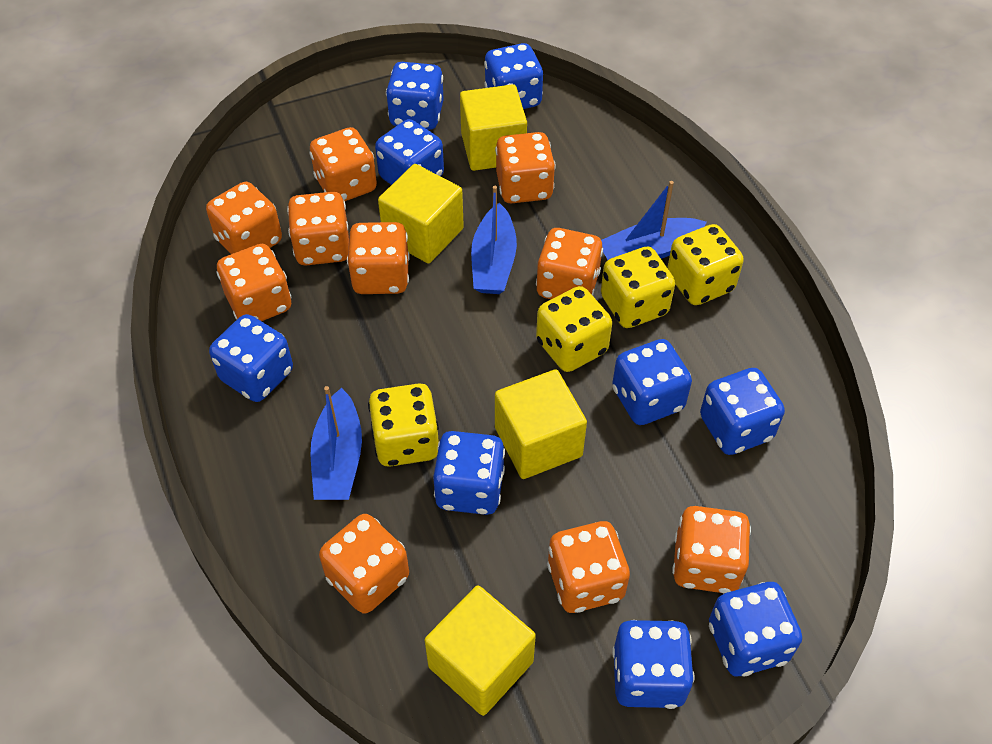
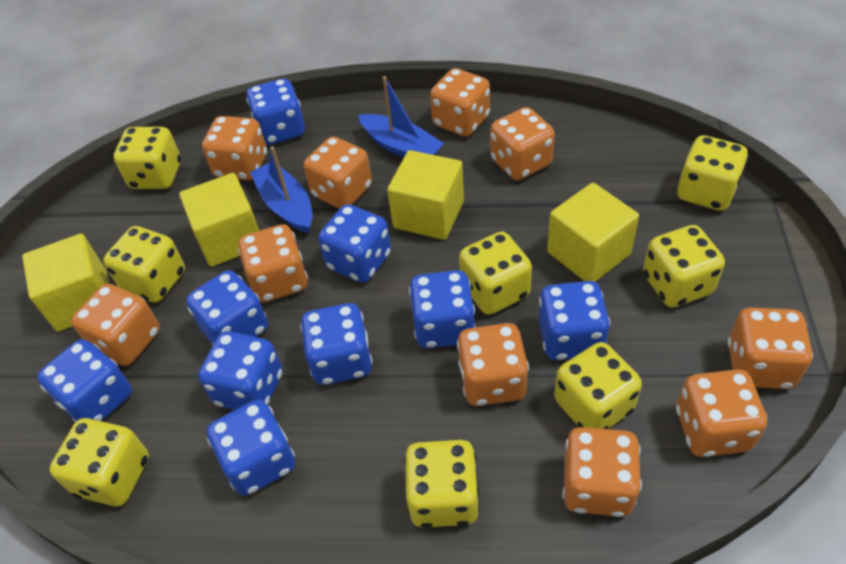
blue boat: 3 -> 2
yellow dice: 4 -> 8

